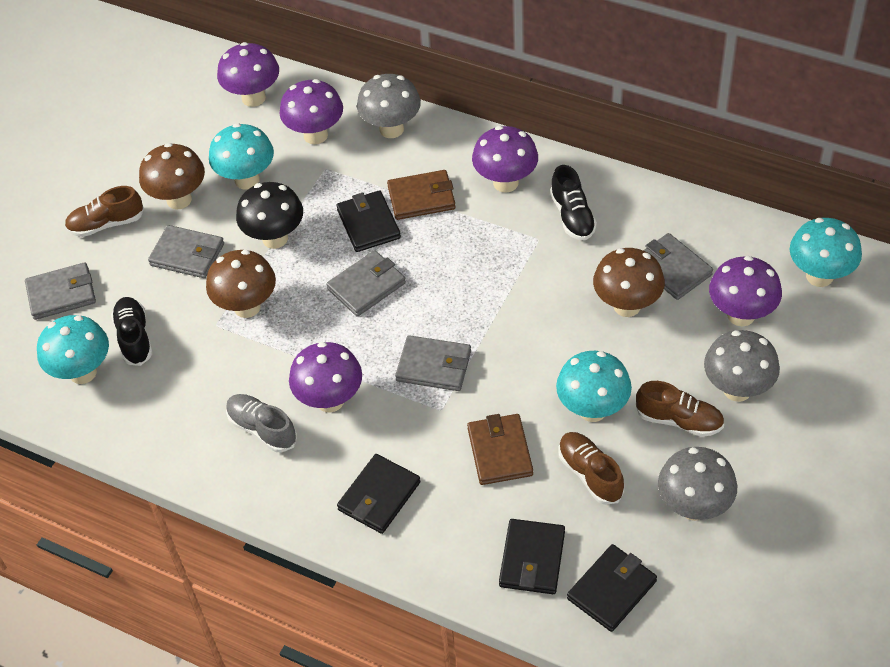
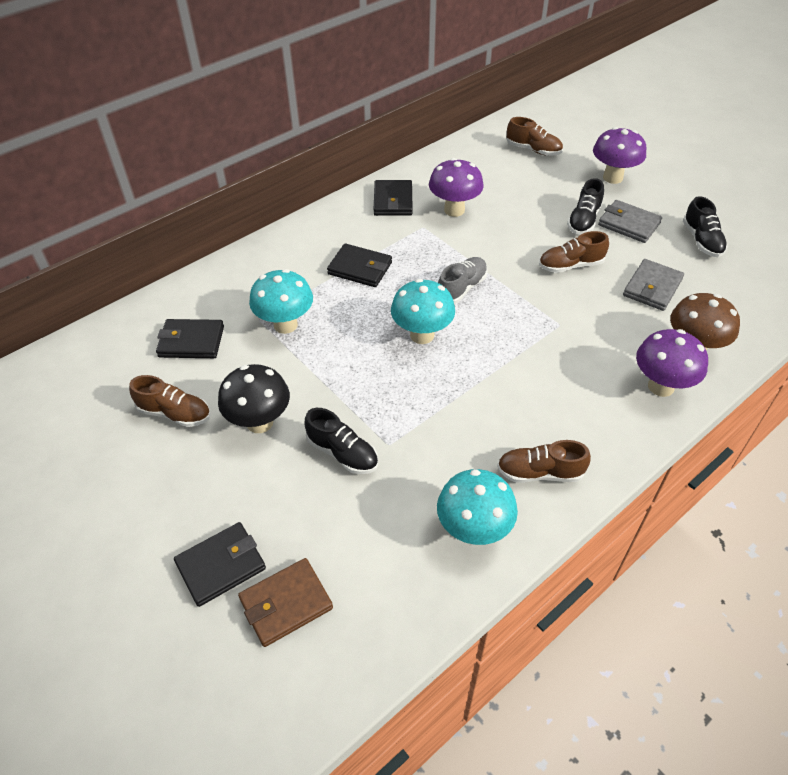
black shoe: 2 -> 3
brown mushroom: 3 -> 1
brown shoe: 3 -> 4
brown wallet: 2 -> 1
grey mushroom: 3 -> 0
grey wallet: 5 -> 2
purple mushroom: 5 -> 3
turquoise mushroom: 4 -> 3

